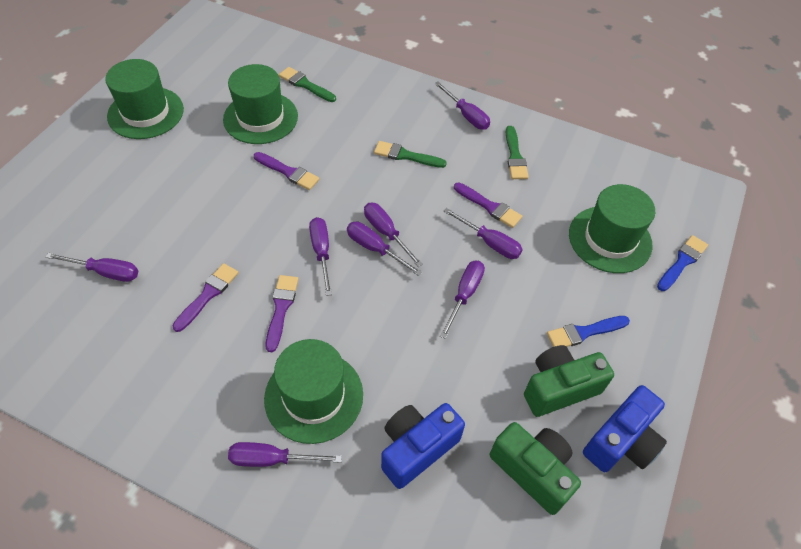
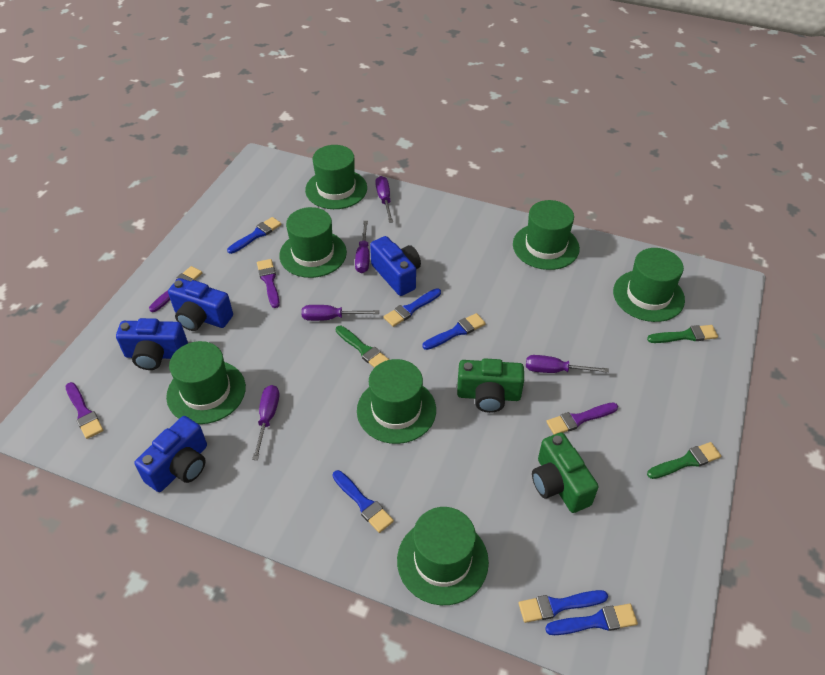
blue brush: 2 -> 6
blue camera: 2 -> 4
green hat: 4 -> 7
purple screwdriver: 8 -> 5

